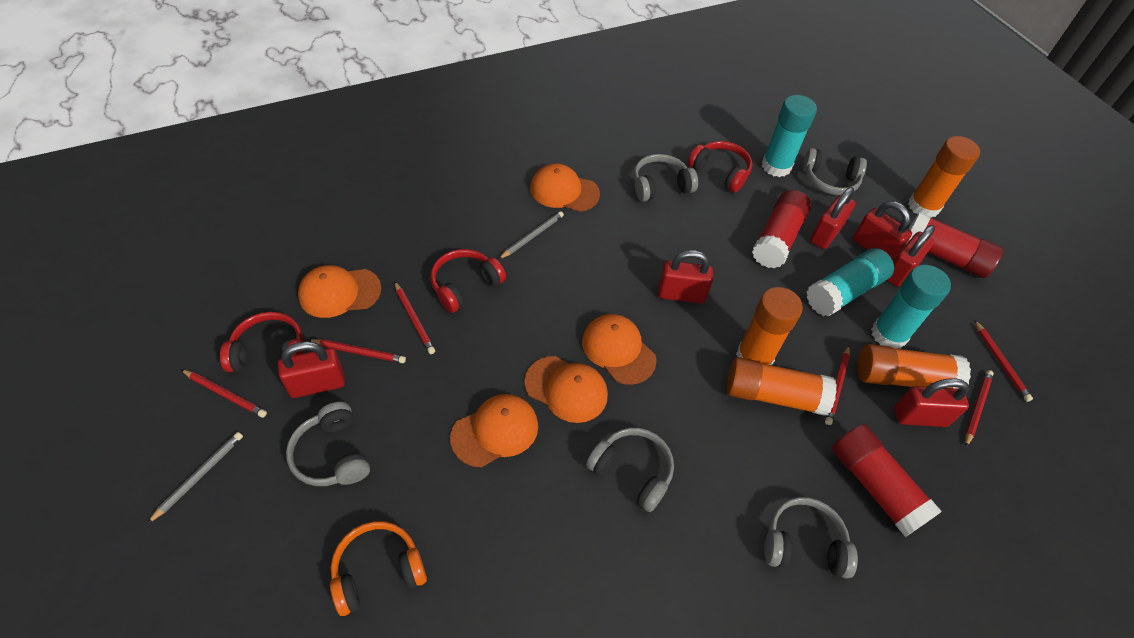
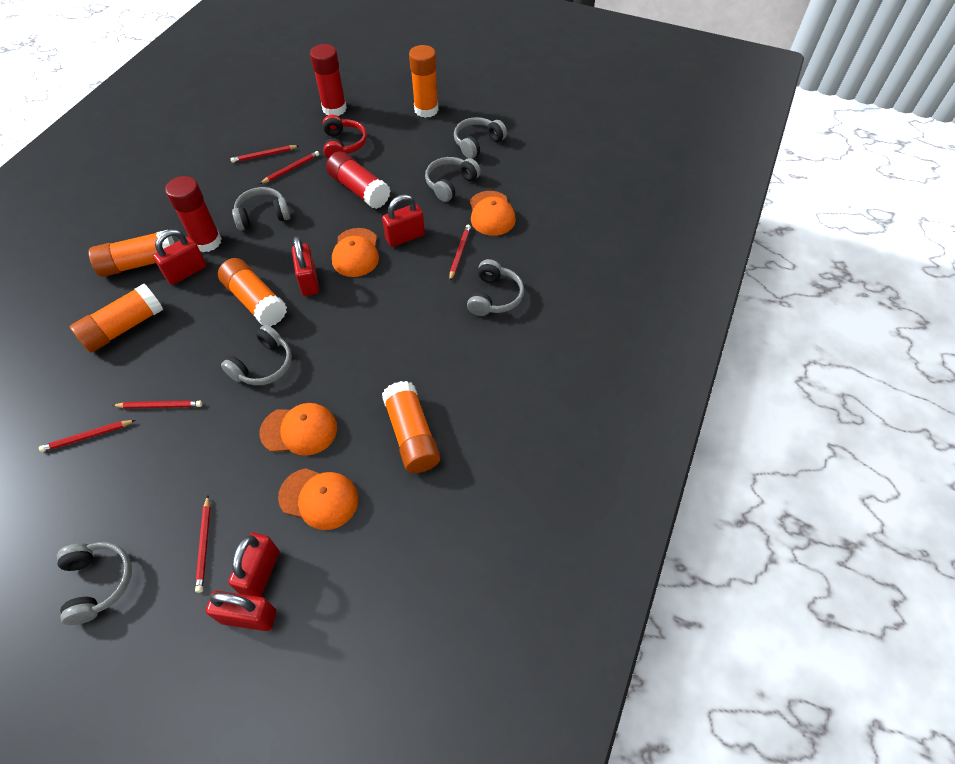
grey headphones: 5 -> 6
grey pencil: 2 -> 0
orange cap: 5 -> 4
orange glue stick: 4 -> 5
orange headphones: 1 -> 0
red headphones: 3 -> 1
red padlock: 6 -> 5
turquoise glue stick: 3 -> 0

